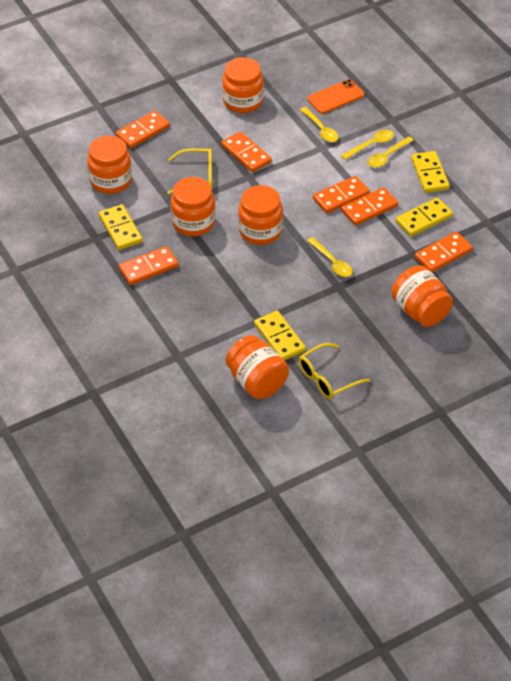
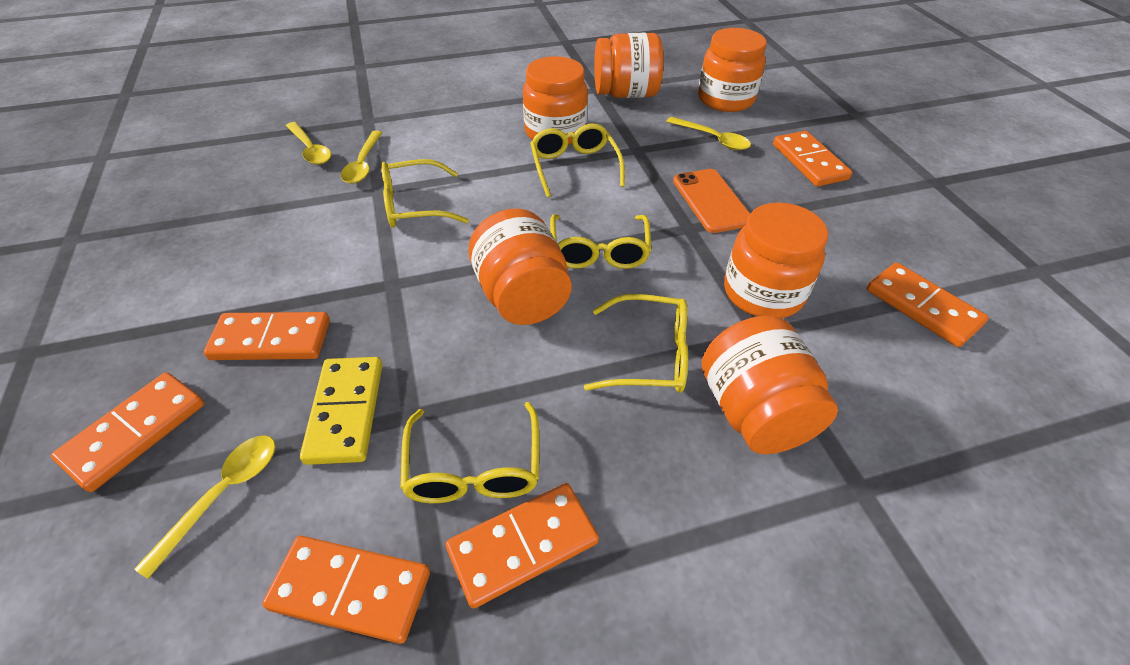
yellow domino: 4 -> 1
yellow glasses: 2 -> 5

